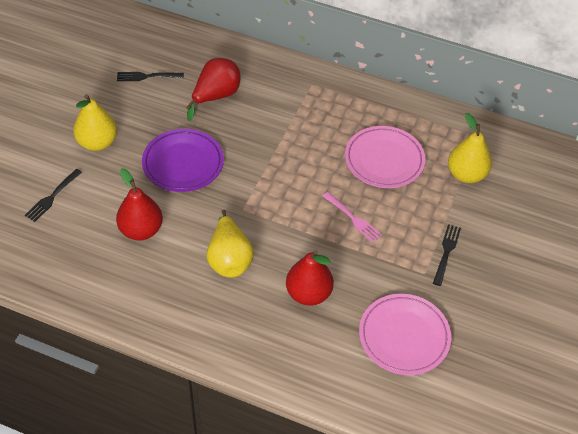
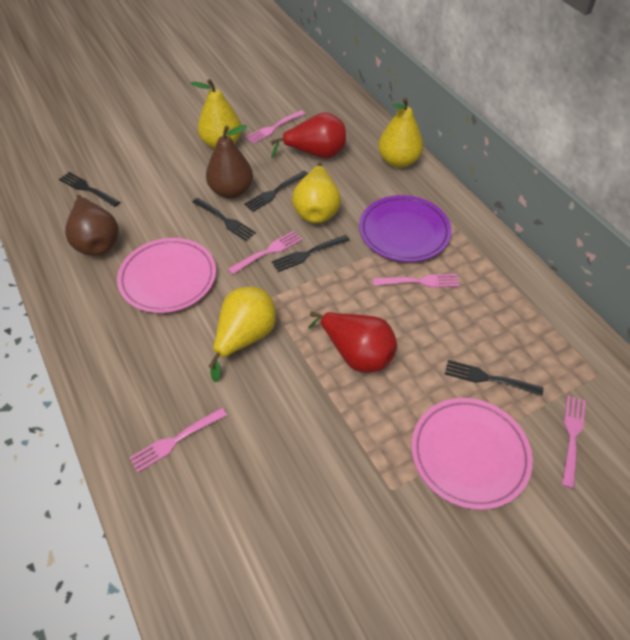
black fork: 3 -> 5
brown pear: 0 -> 2
pink fork: 1 -> 5
red pear: 3 -> 2
yellow pear: 3 -> 4

